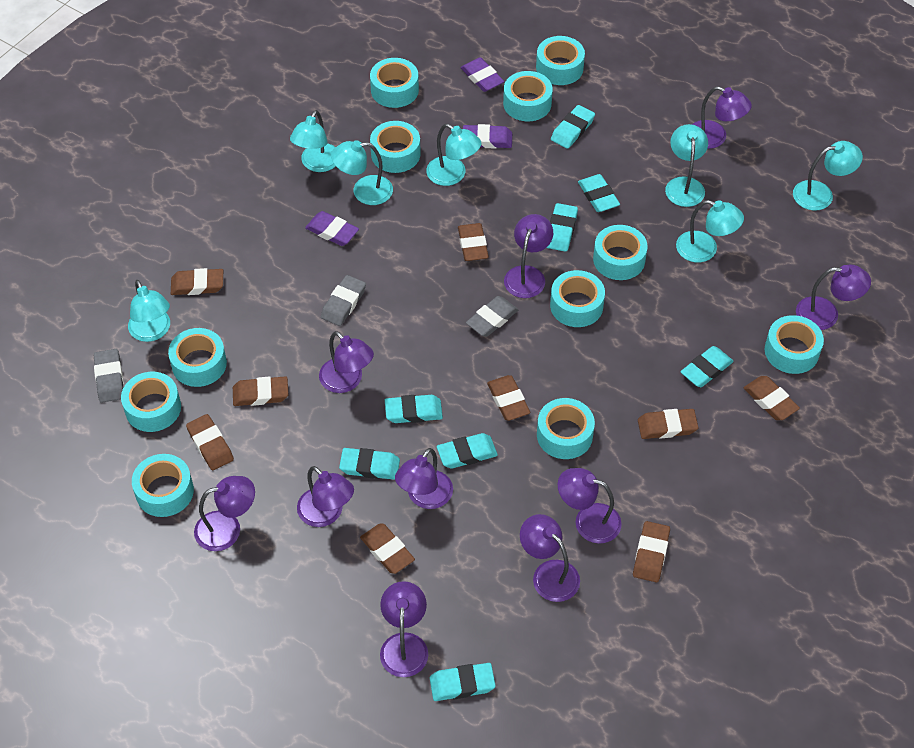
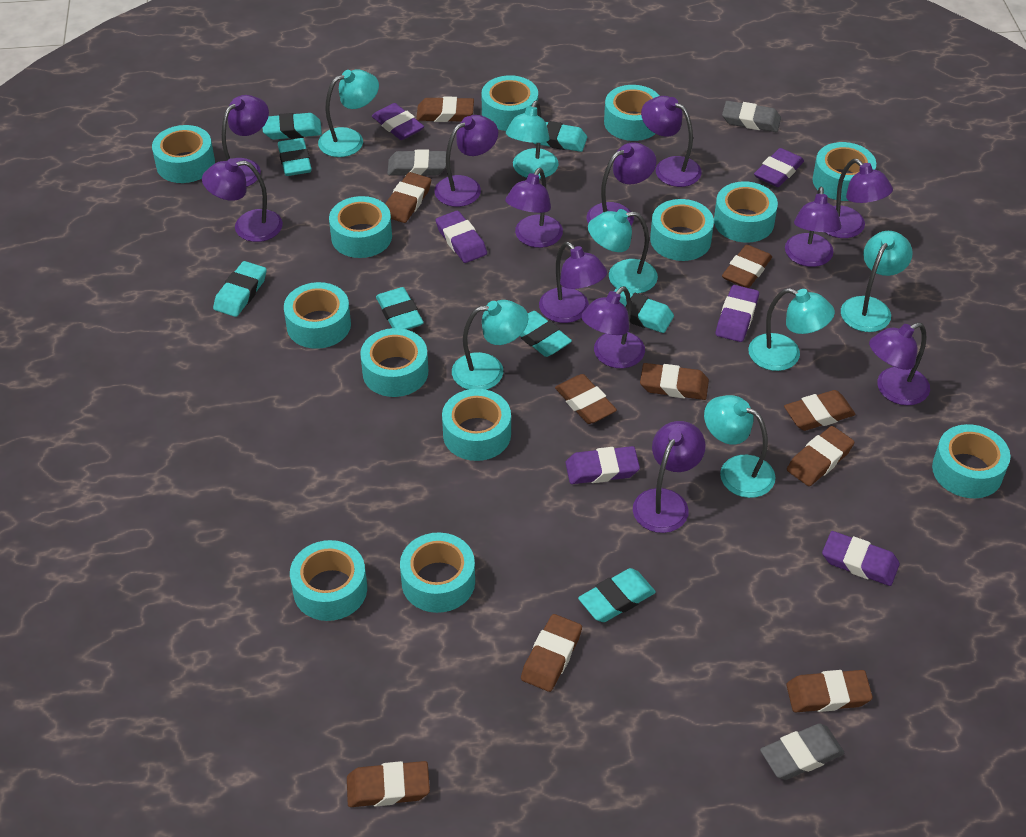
brown eraser: 9 -> 10
purple eraser: 3 -> 6
purple lamp: 10 -> 12
turquoise tape: 11 -> 13

